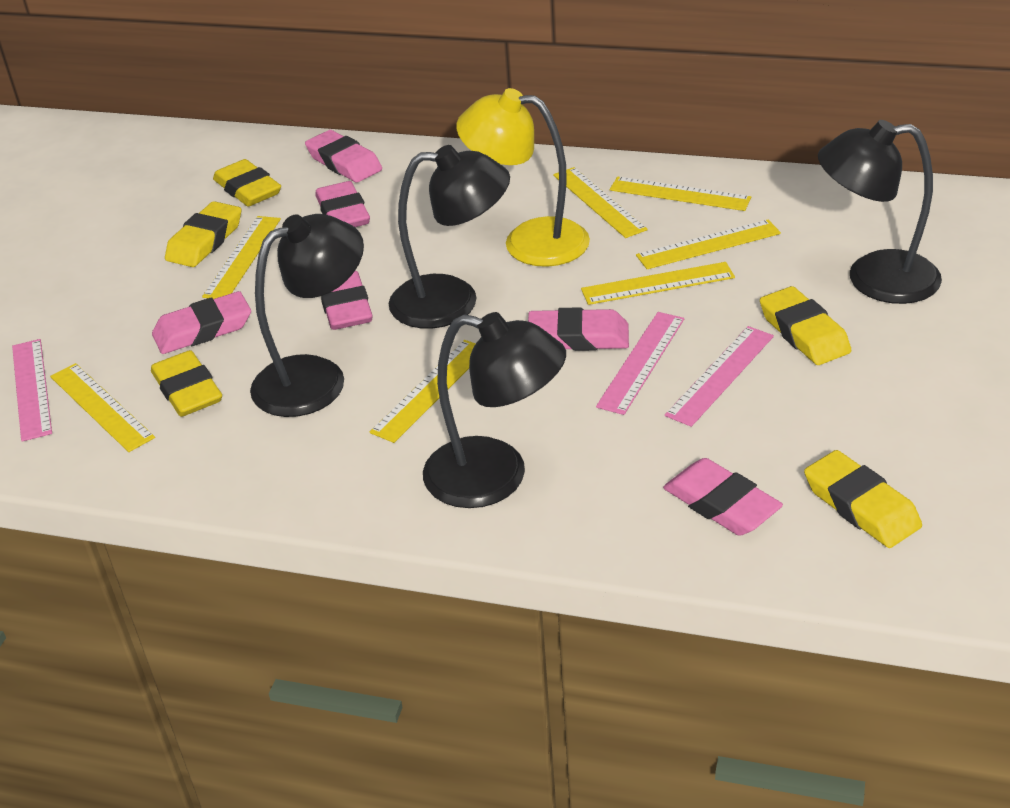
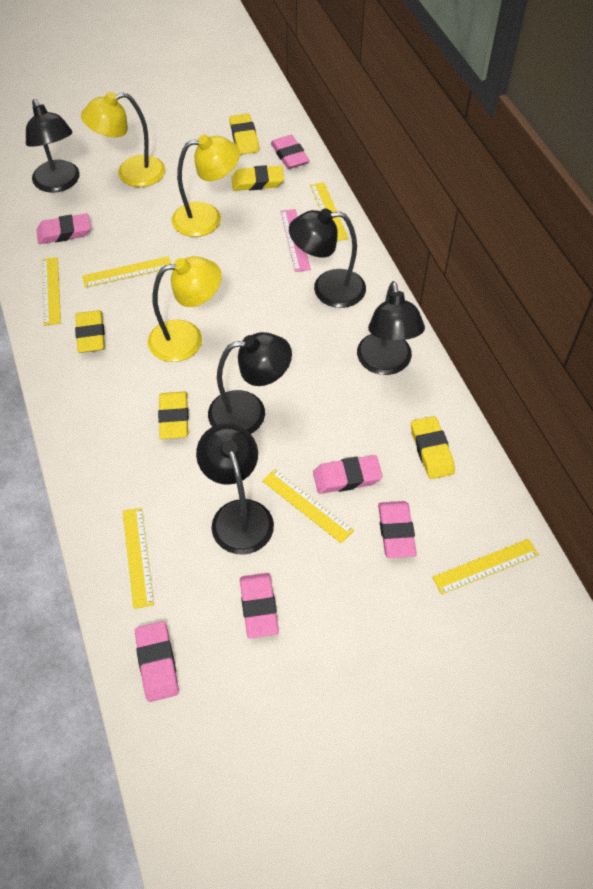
black lamp: 4 -> 5
pink ruler: 3 -> 1
yellow lamp: 1 -> 3
yellow ruler: 7 -> 6

